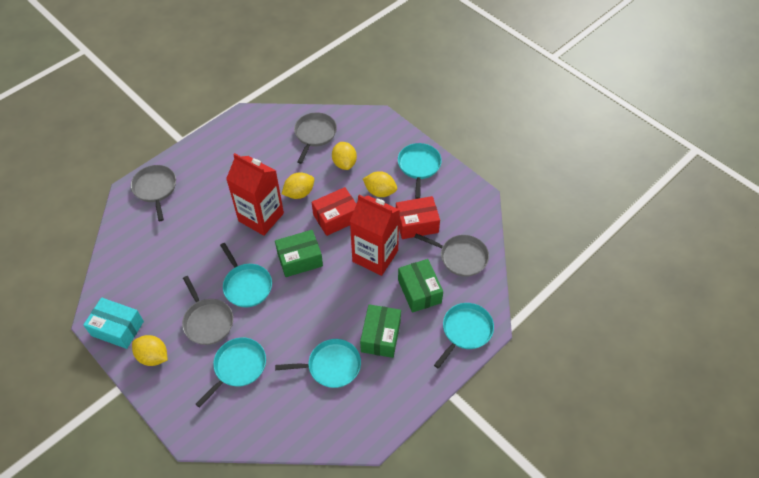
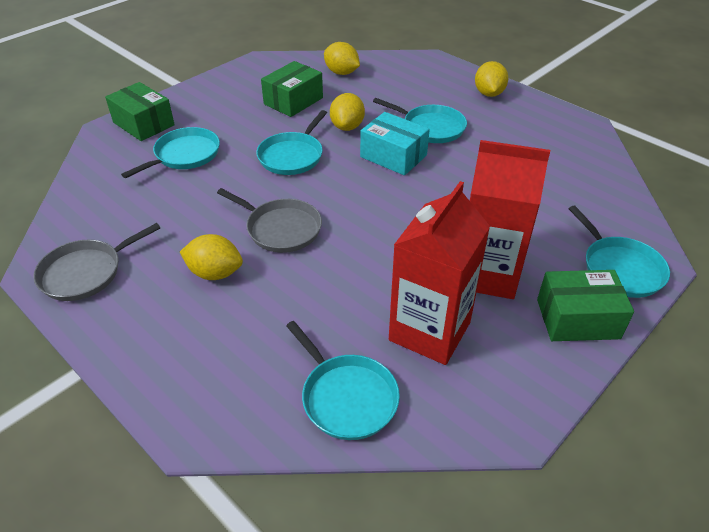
grey pan: 4 -> 2
red box: 2 -> 0

